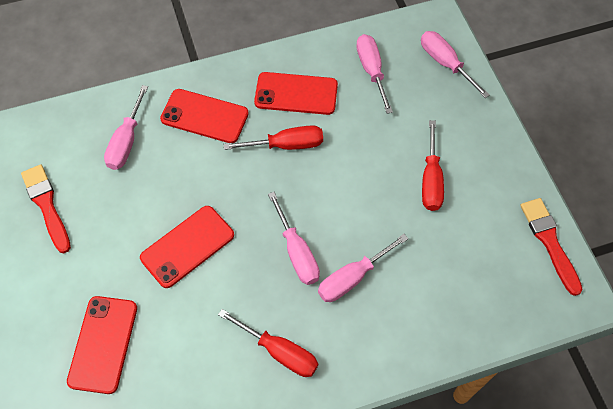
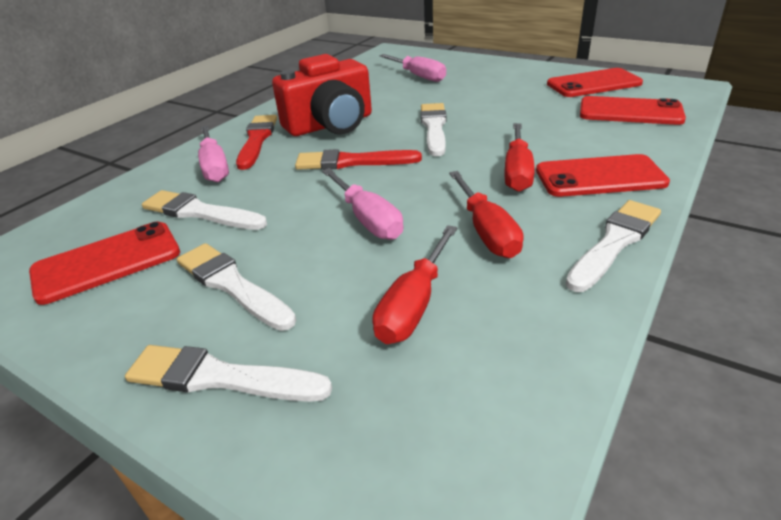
pink screwdriver: 5 -> 3
red camera: 0 -> 1
white brush: 0 -> 5

